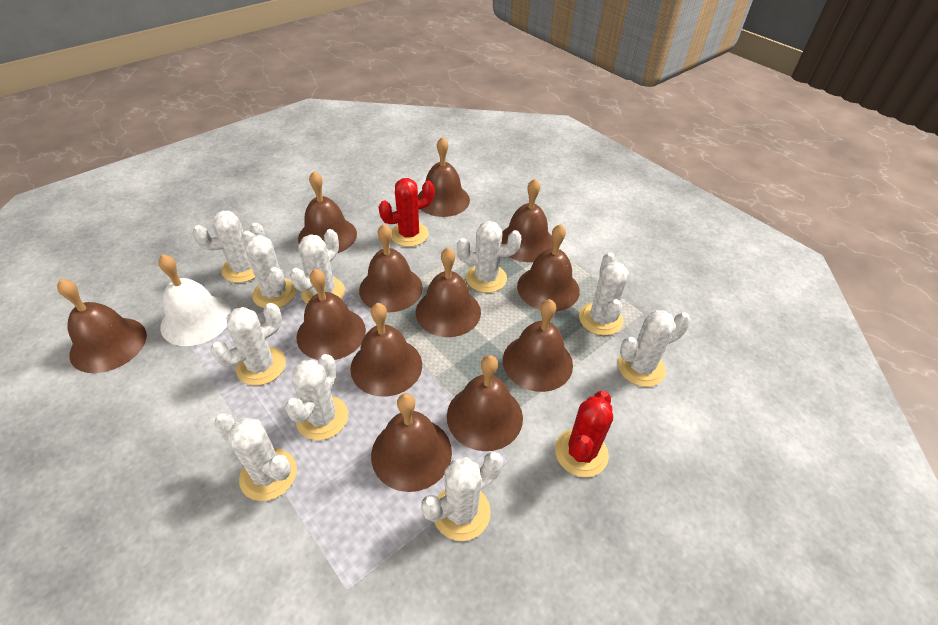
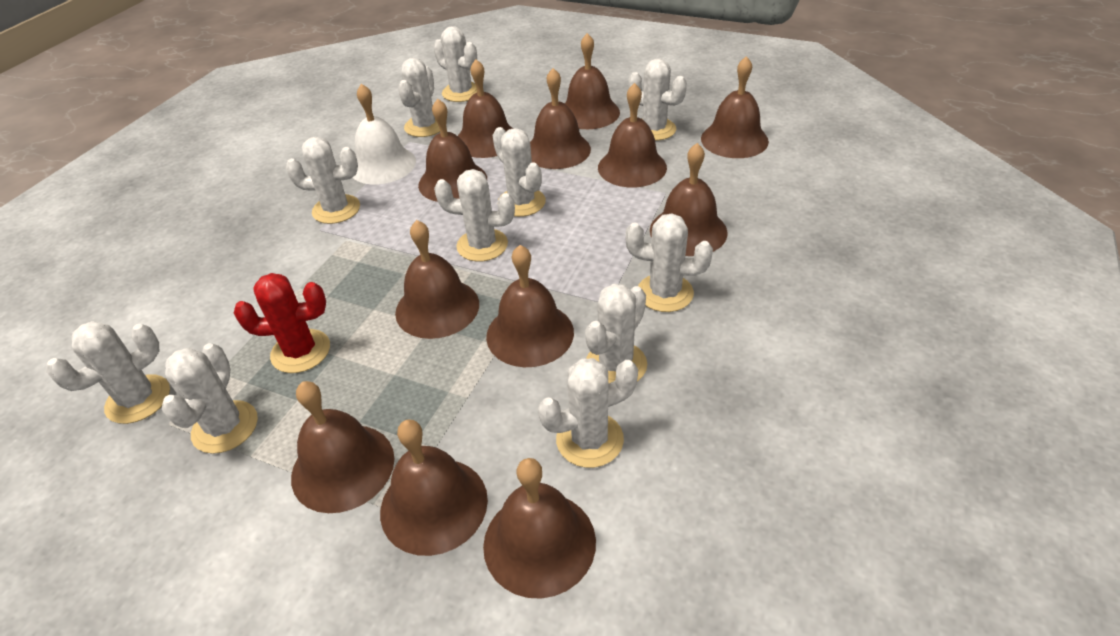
red cactus: 2 -> 1
white cactus: 10 -> 11

